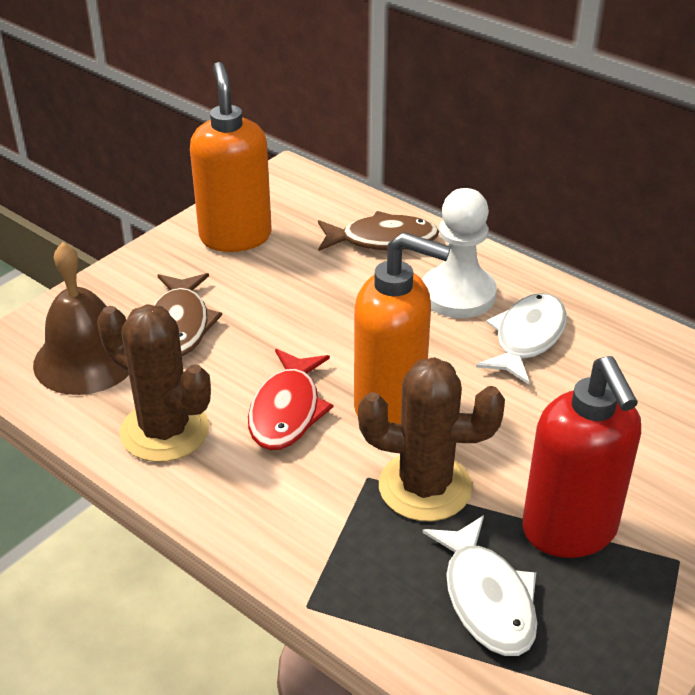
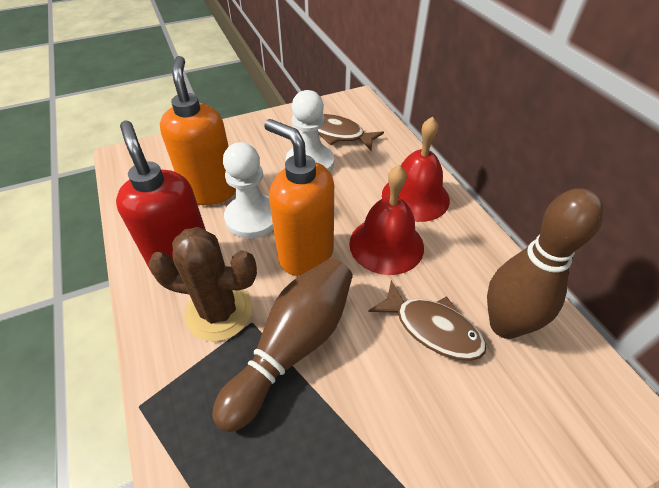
brown bell: 1 -> 0
brown bowling pin: 0 -> 2
brown cactus: 2 -> 1
red bell: 0 -> 2
red fish: 1 -> 0
white fish: 2 -> 0
white pawn: 1 -> 2

